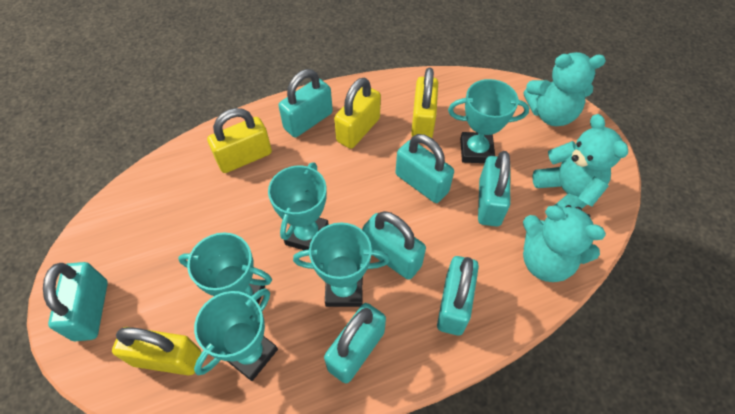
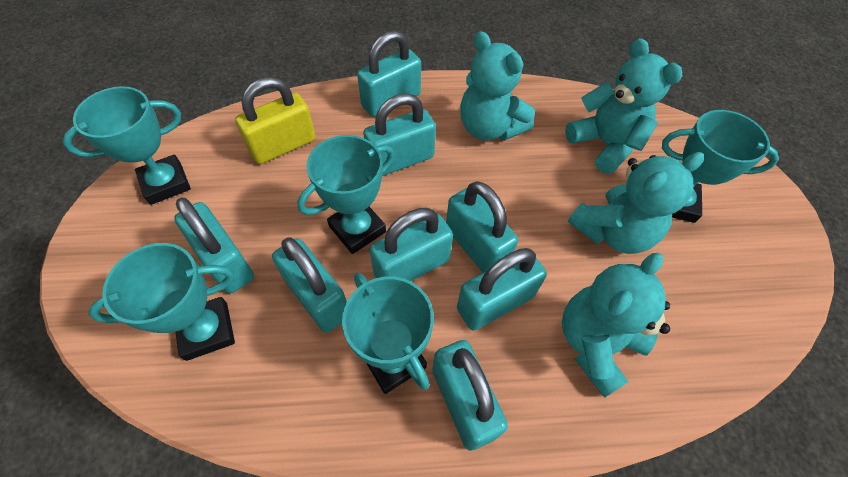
turquoise padlock: 7 -> 8
turquoise teddy bear: 3 -> 4
yellow padlock: 4 -> 1

